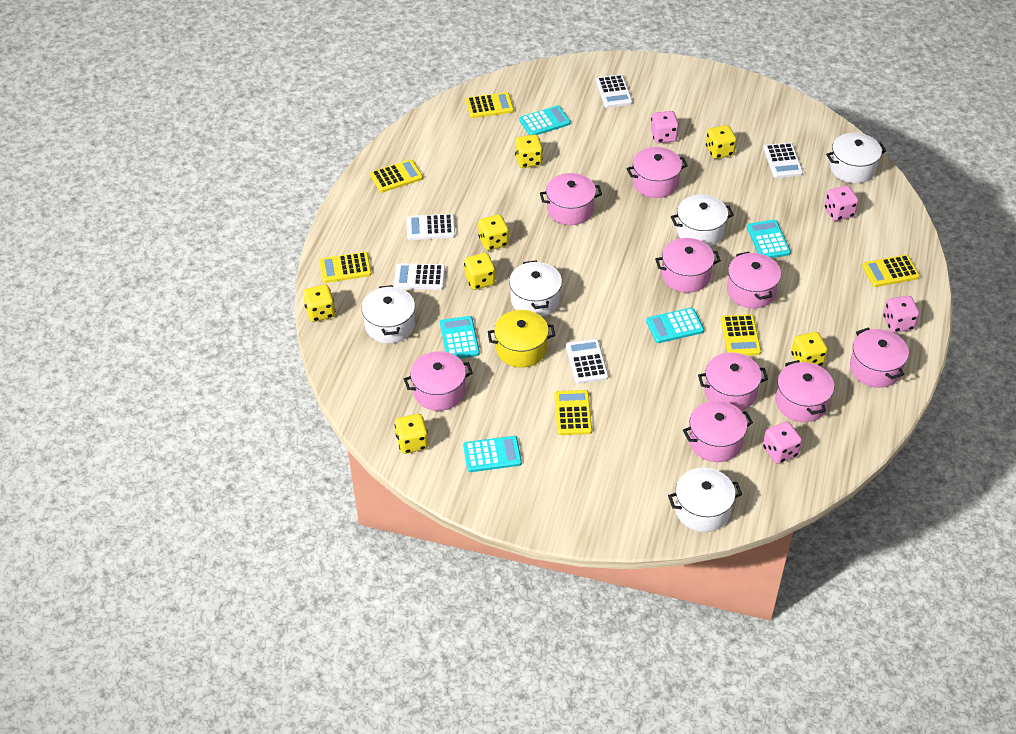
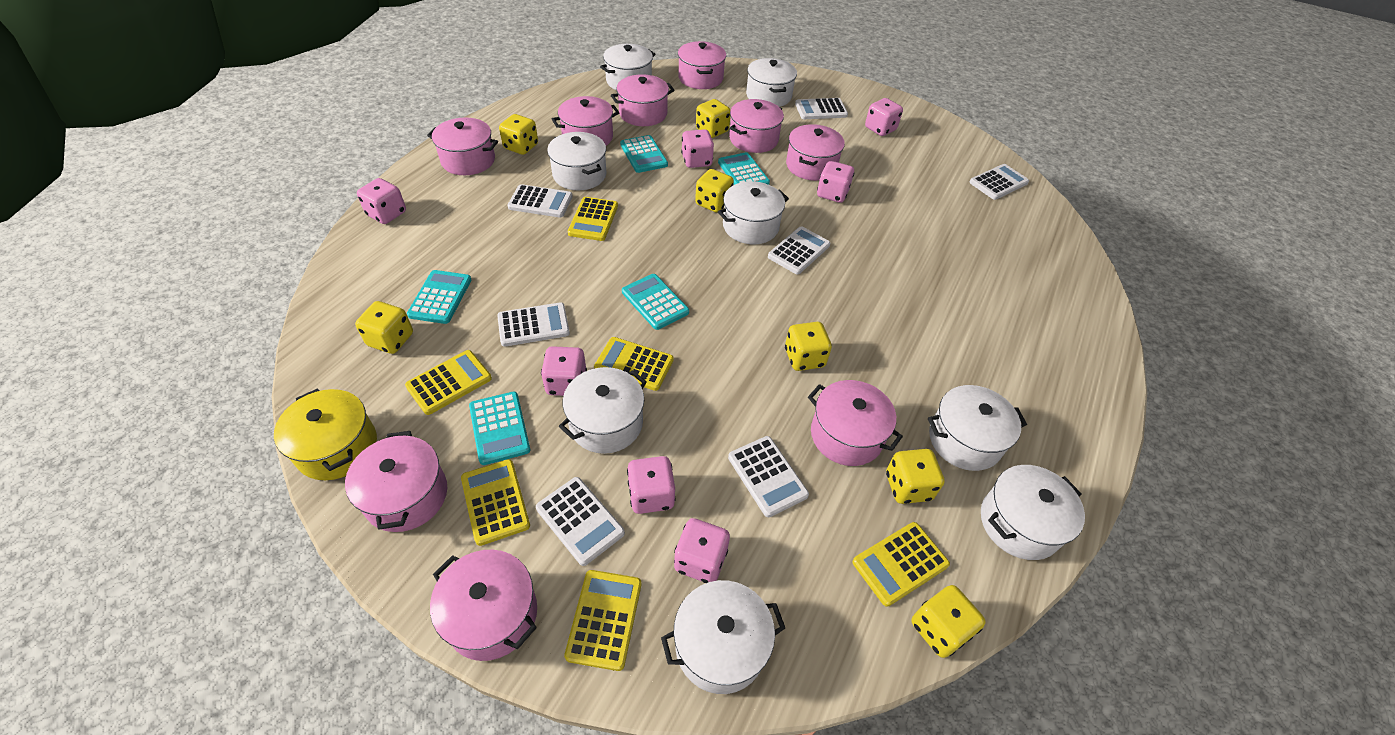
pink dice: 4 -> 7
white calculator: 5 -> 7
white pot: 5 -> 8

